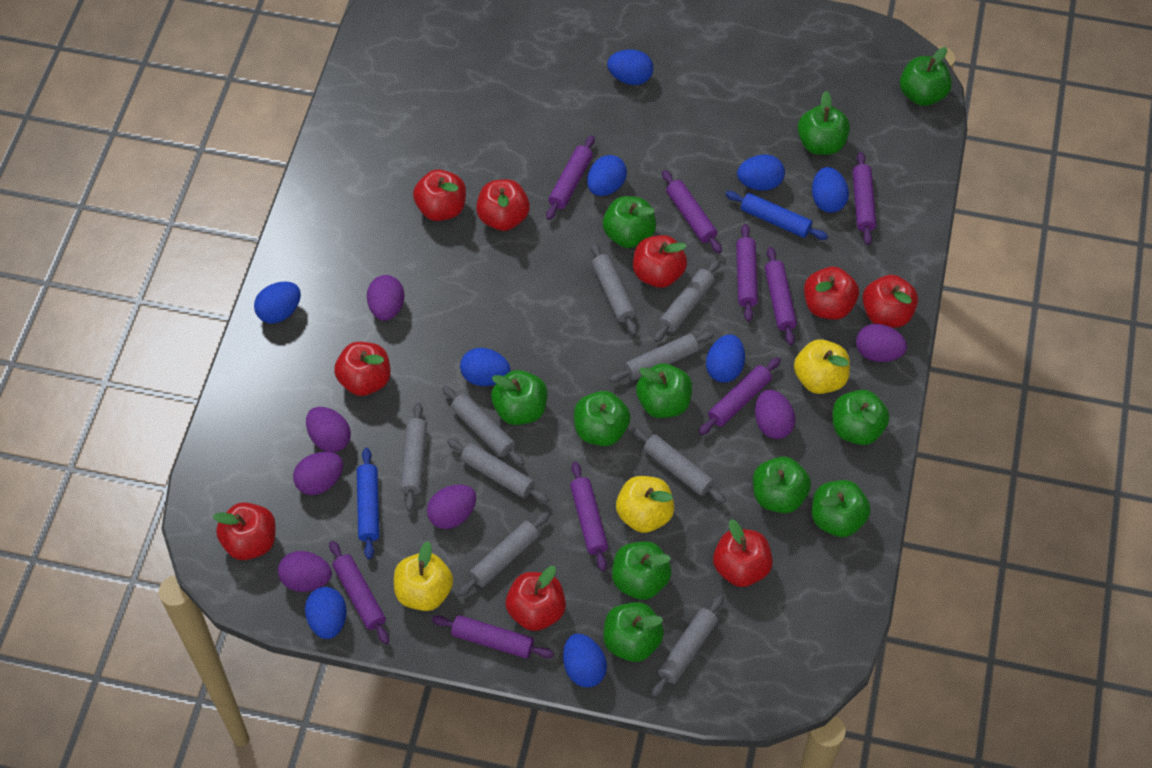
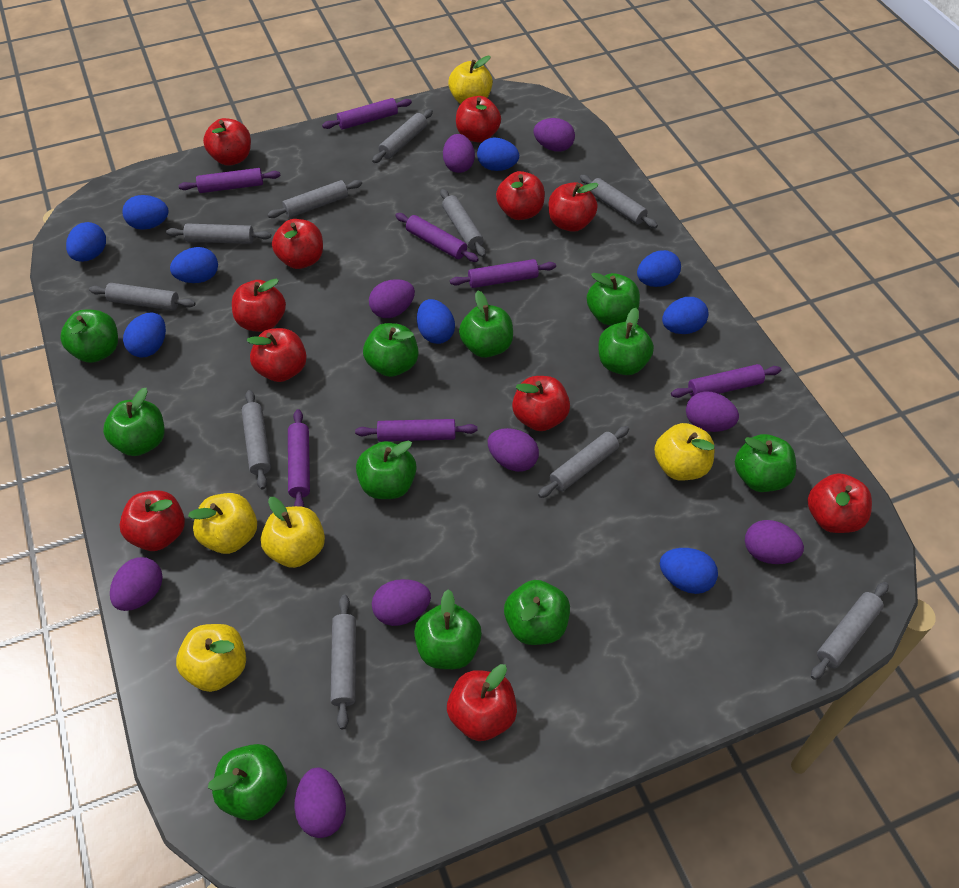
blue rolling pin: 2 -> 0
grey rolling pin: 9 -> 10
purple egg: 7 -> 9
purple rolling pin: 9 -> 7
red apple: 9 -> 11
yellow apple: 3 -> 5

